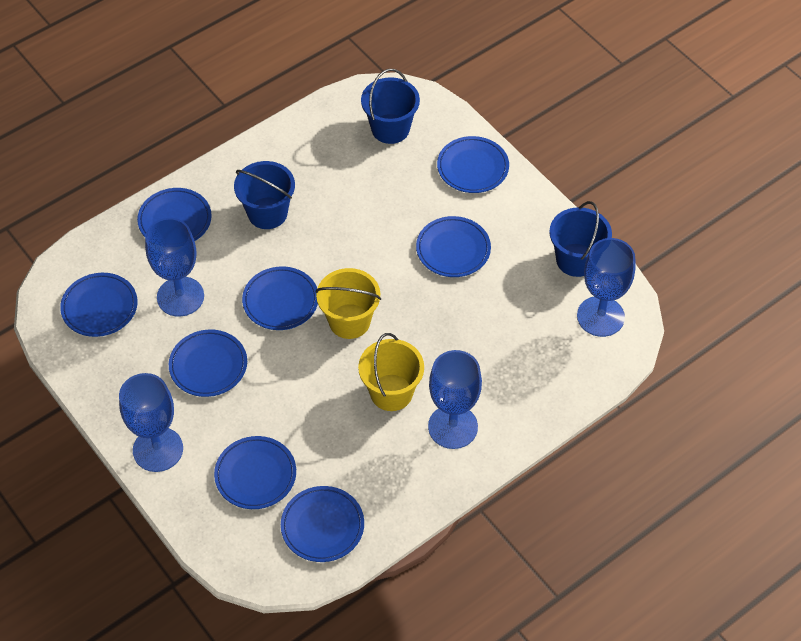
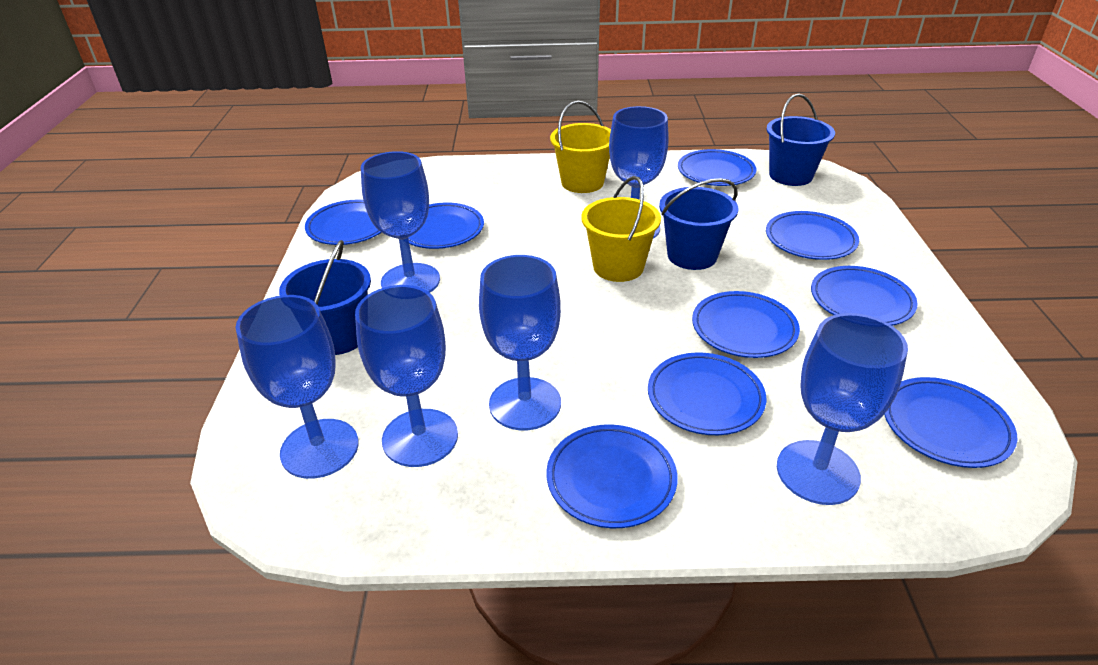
blue goblet: 4 -> 6
blue plate: 8 -> 9

